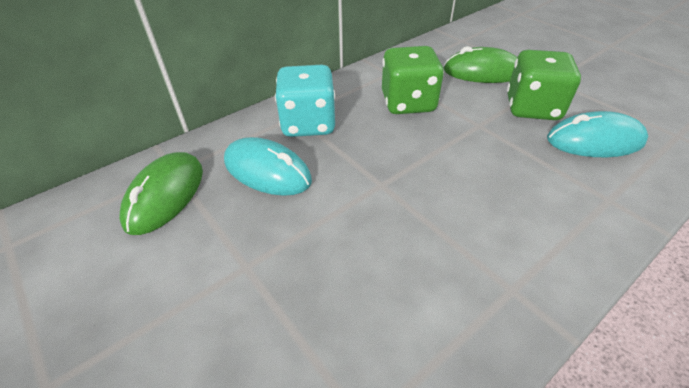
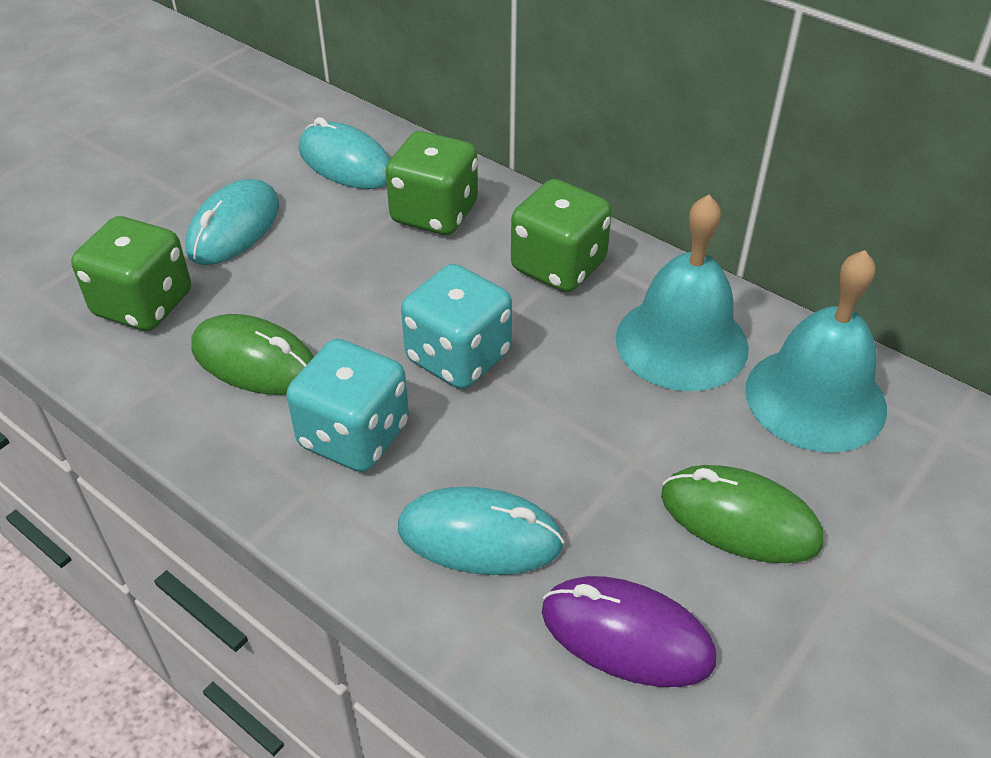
green dice: 2 -> 3
purple mouse: 0 -> 1
turquoise bell: 0 -> 2
turquoise dice: 1 -> 2
turquoise mouse: 2 -> 3

